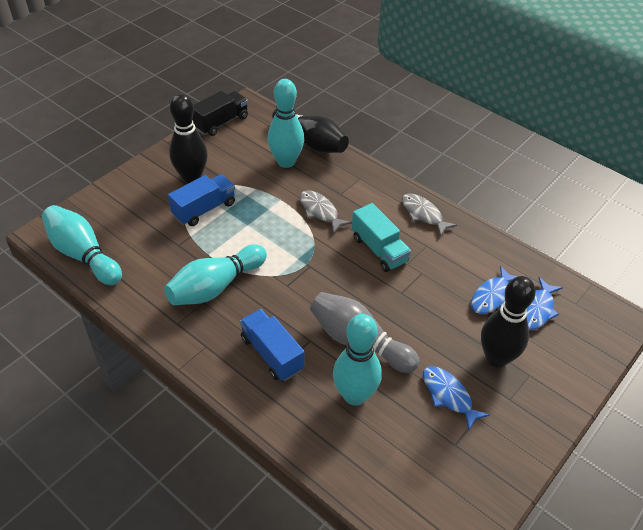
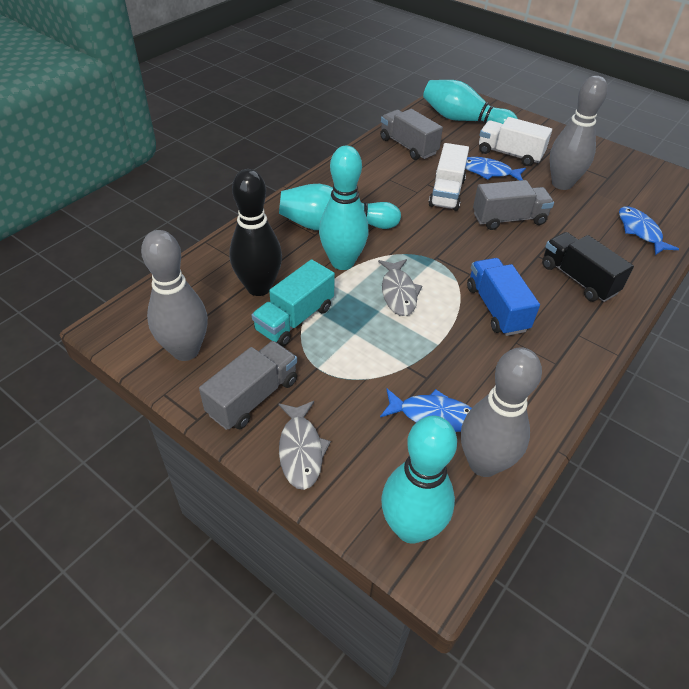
black bowling pin: 3 -> 1
blue truck: 2 -> 1
grey bowling pin: 1 -> 3
grey truck: 0 -> 3
white truck: 0 -> 2

